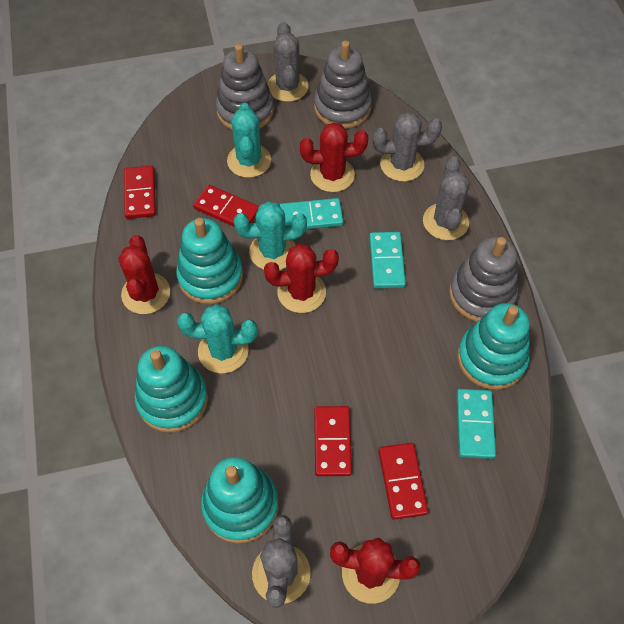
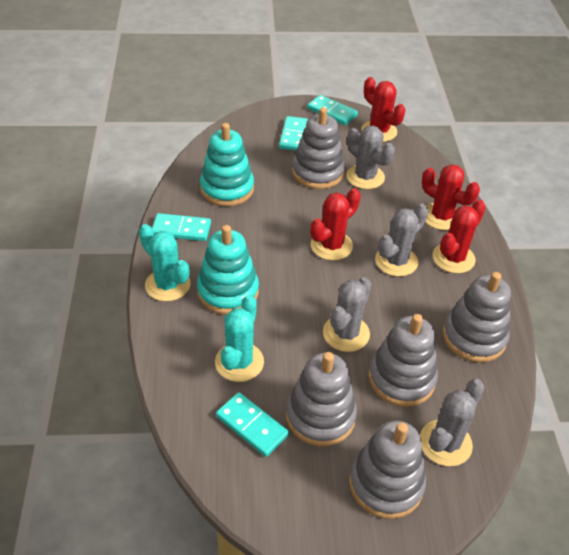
grey stacking toy: 3 -> 5
red domino: 4 -> 0
turquoise cactus: 3 -> 2
turquoise domino: 3 -> 4
turquoise stacking toy: 4 -> 2

